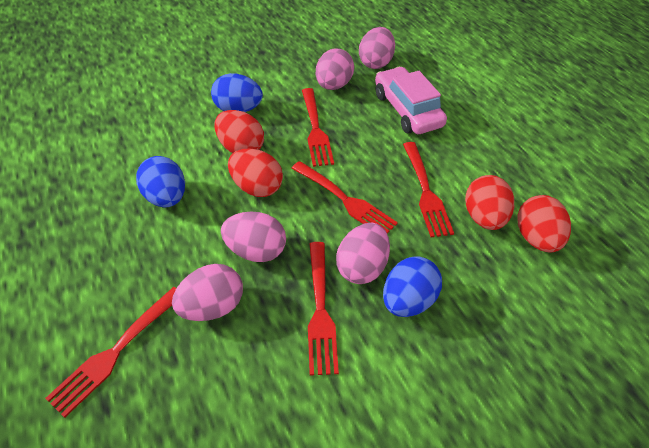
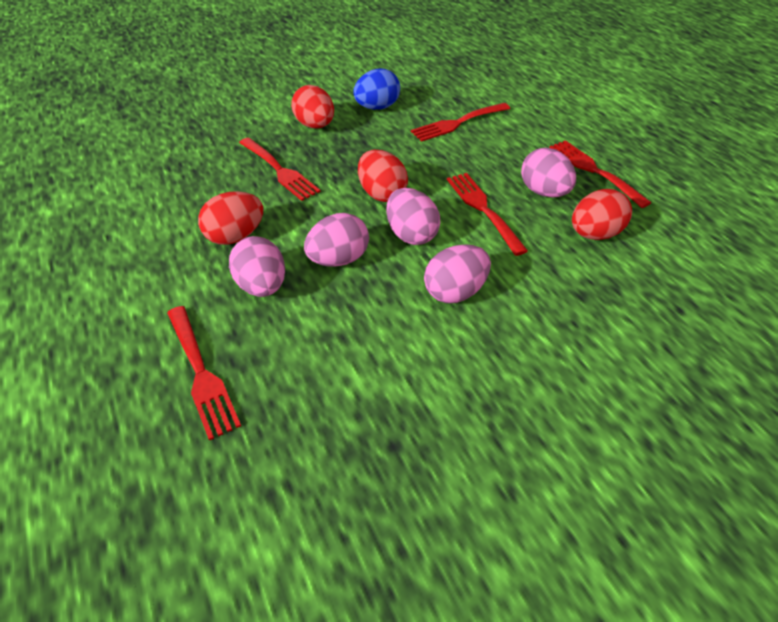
blue egg: 3 -> 1
pink car: 1 -> 0

